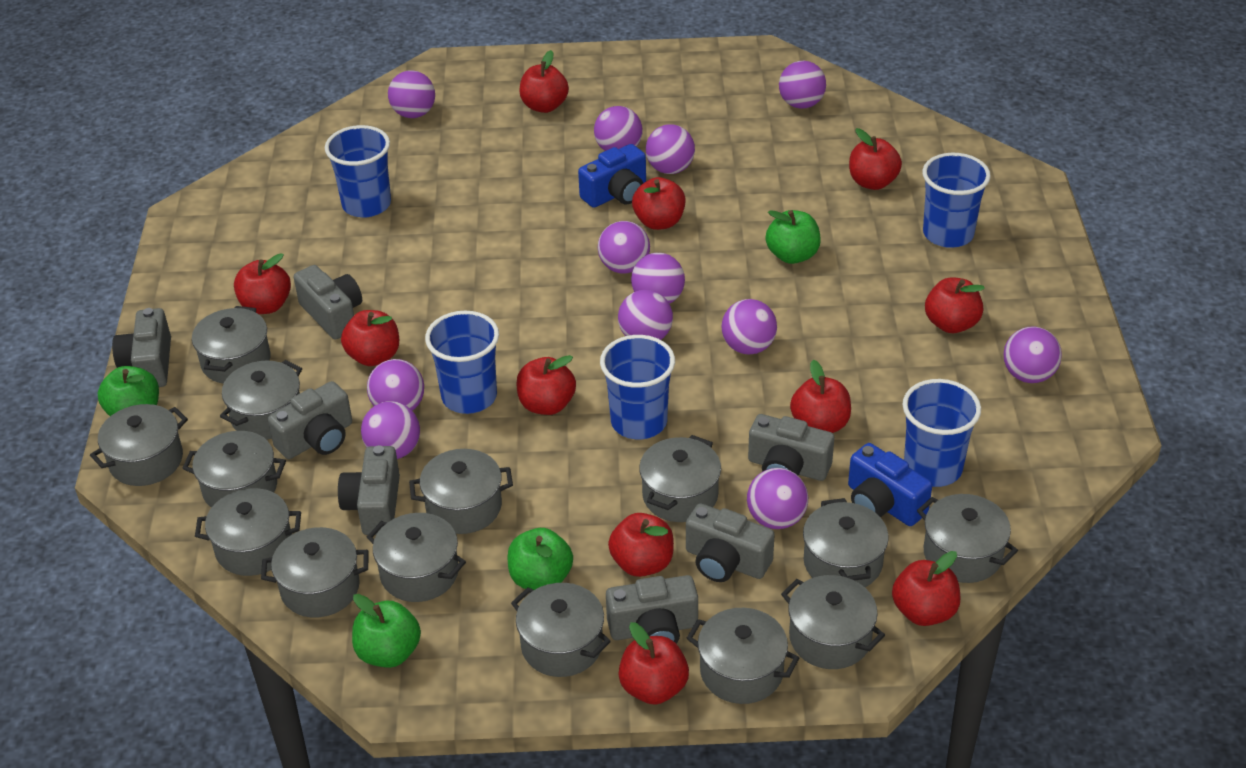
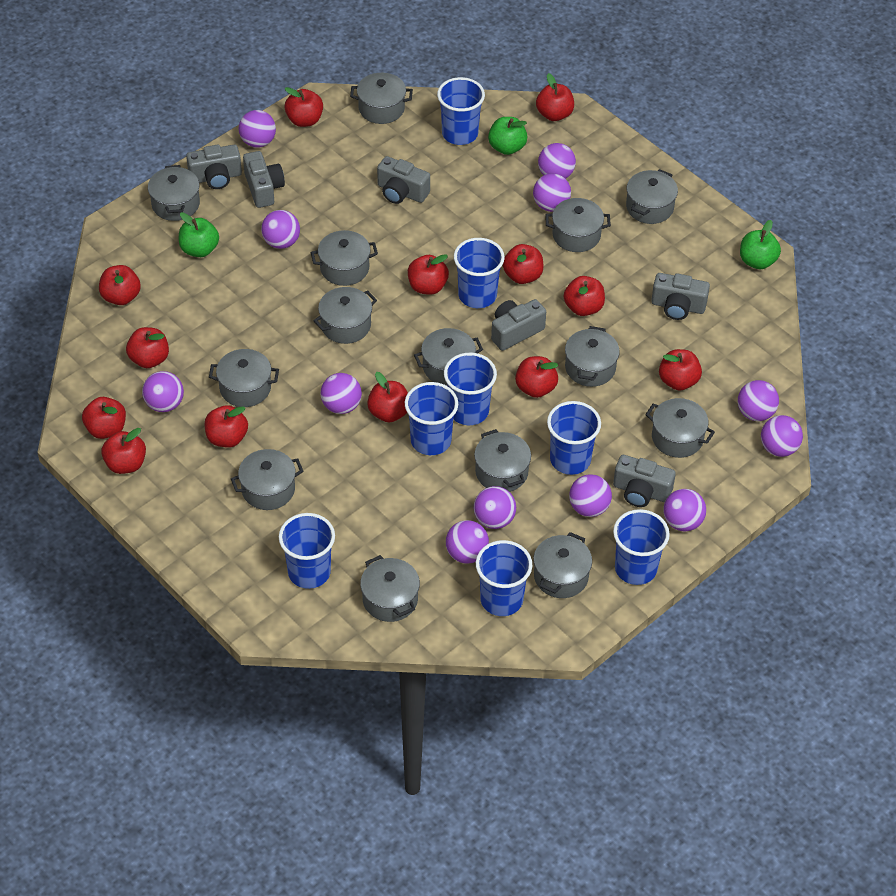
blue camera: 2 -> 0
blue cup: 5 -> 8
green apple: 4 -> 3
grey camera: 7 -> 6
red apple: 11 -> 13

